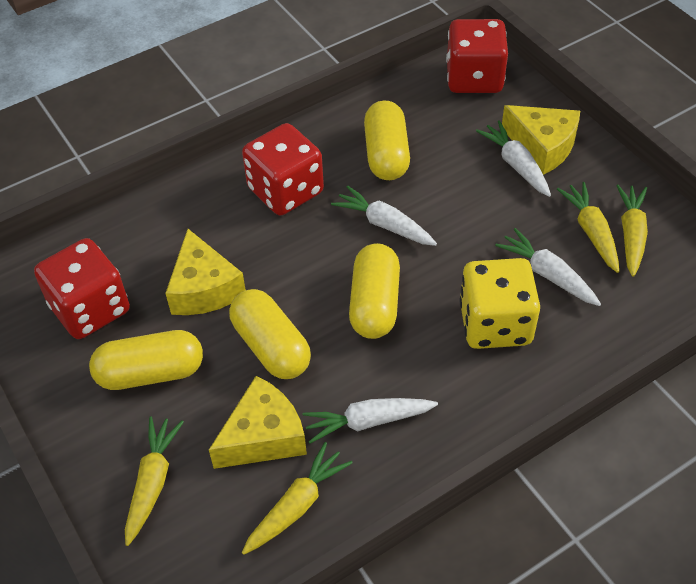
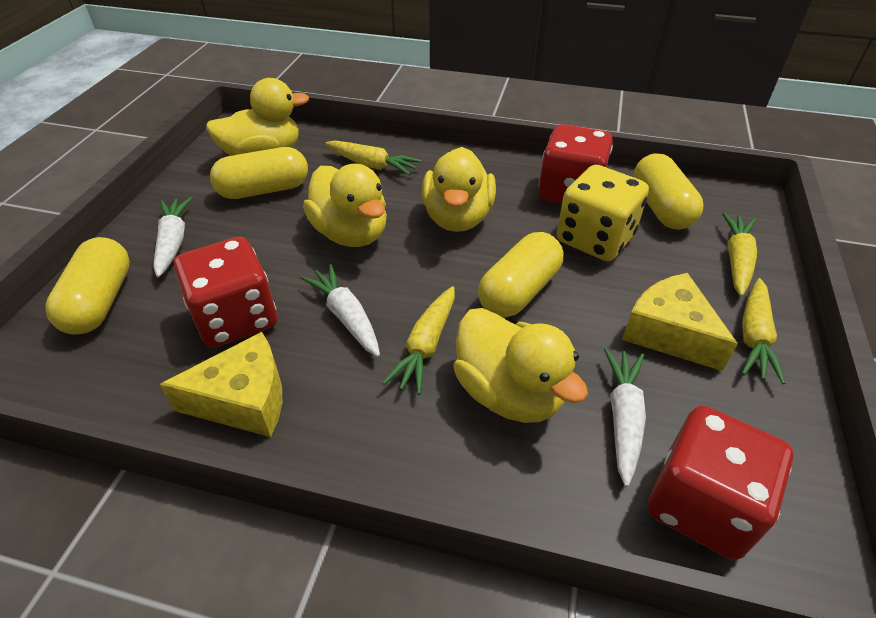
white carrot: 4 -> 3
yellow cheese: 3 -> 2
yellow duck: 0 -> 4

